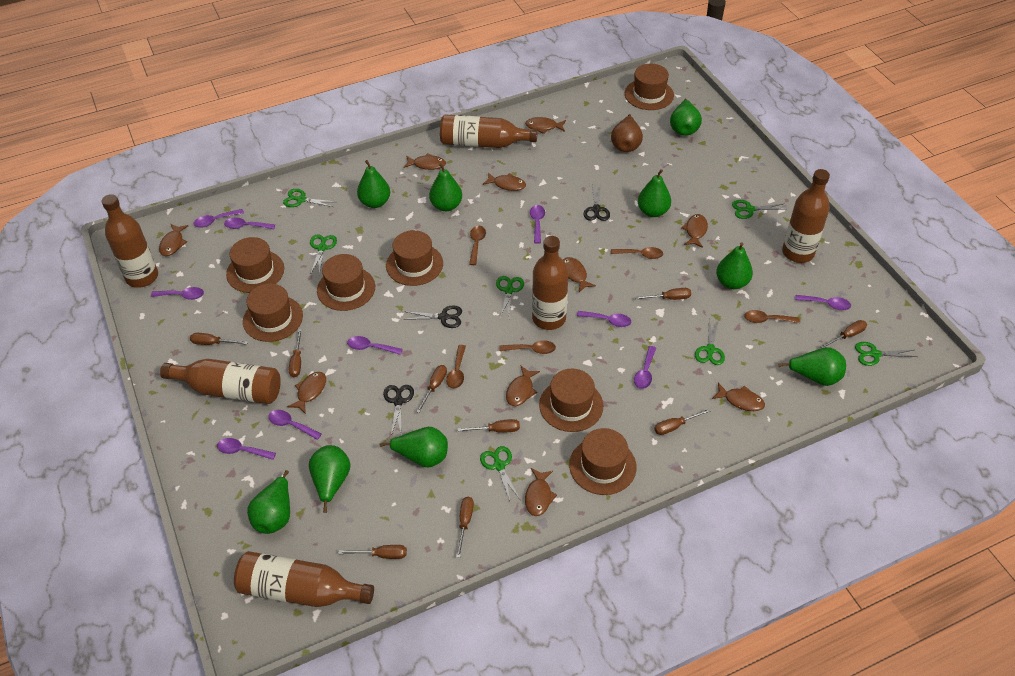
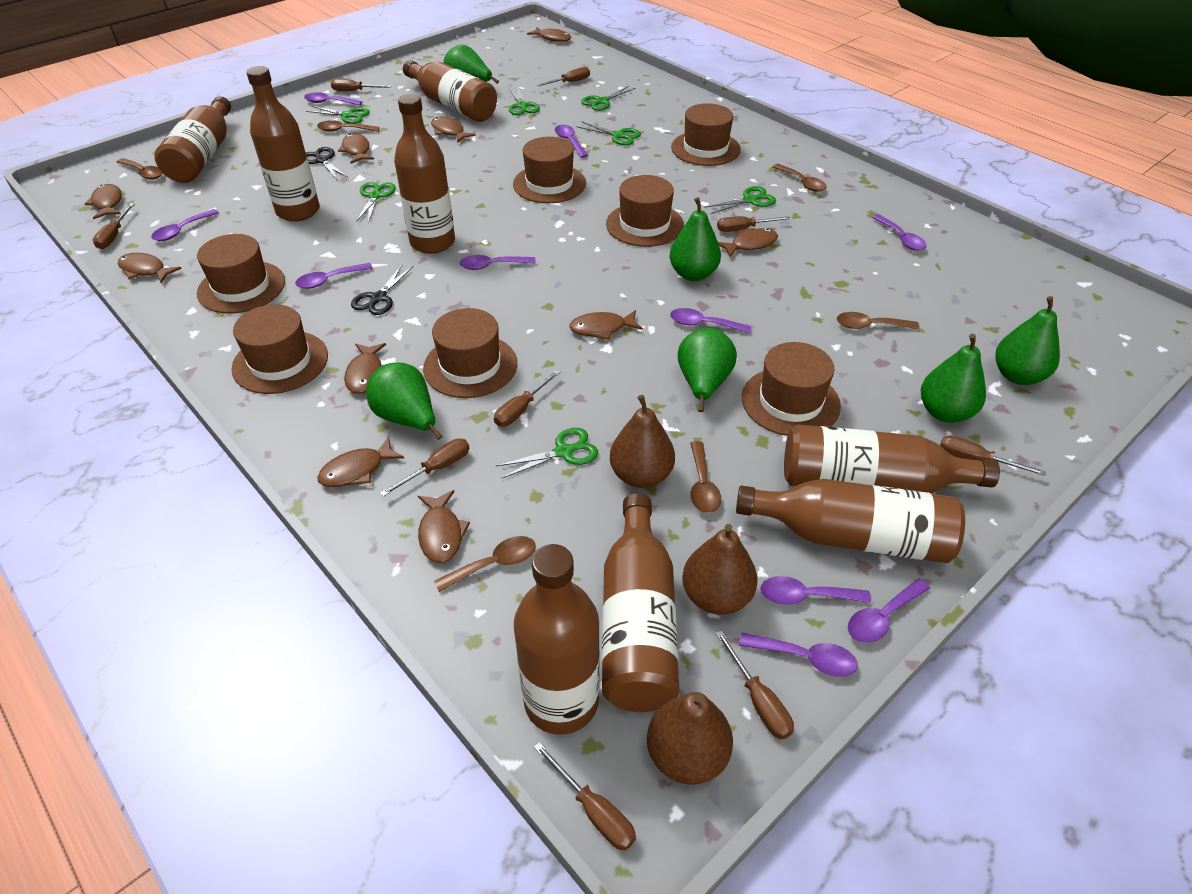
black scissors: 3 -> 2
brown bottle: 6 -> 8
brown pear: 1 -> 3
brown spoon: 5 -> 6
green pear: 9 -> 6

